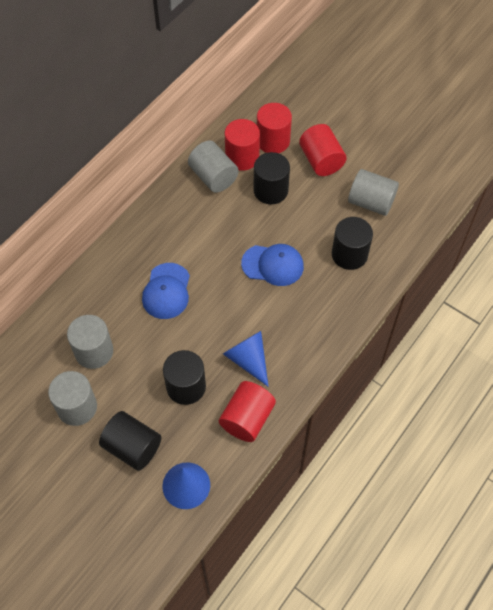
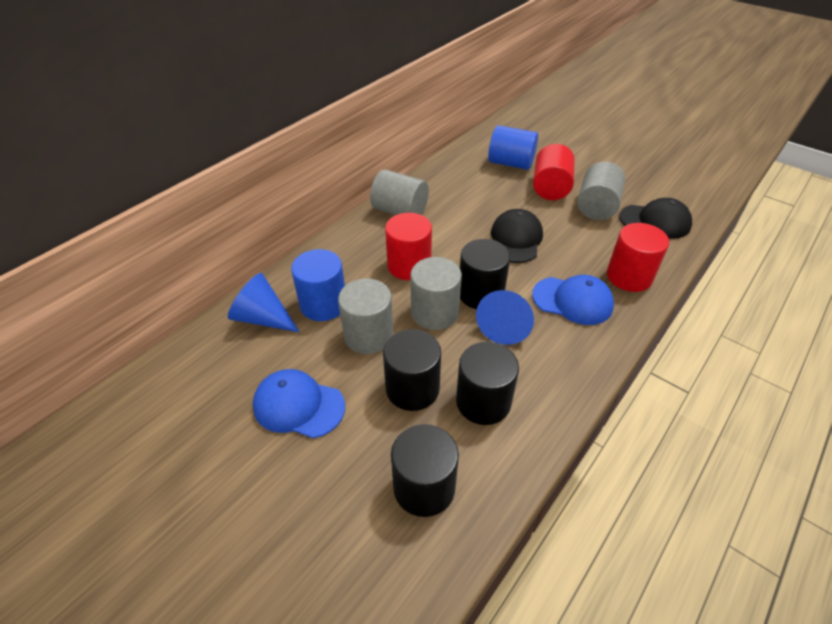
black cap: 0 -> 2
blue cylinder: 0 -> 2
red cylinder: 4 -> 3

